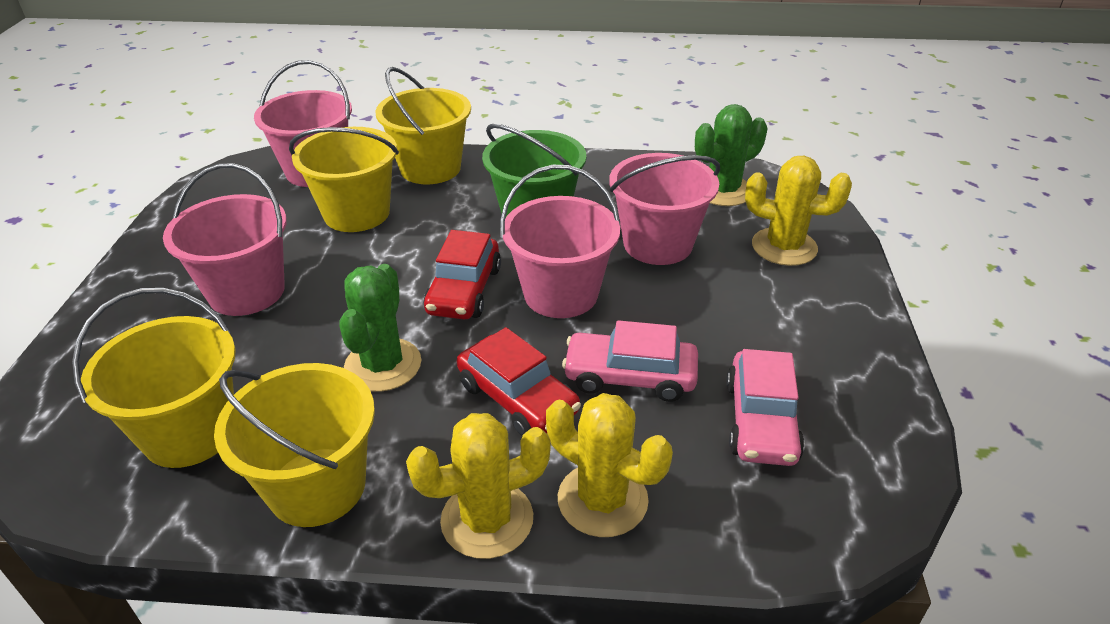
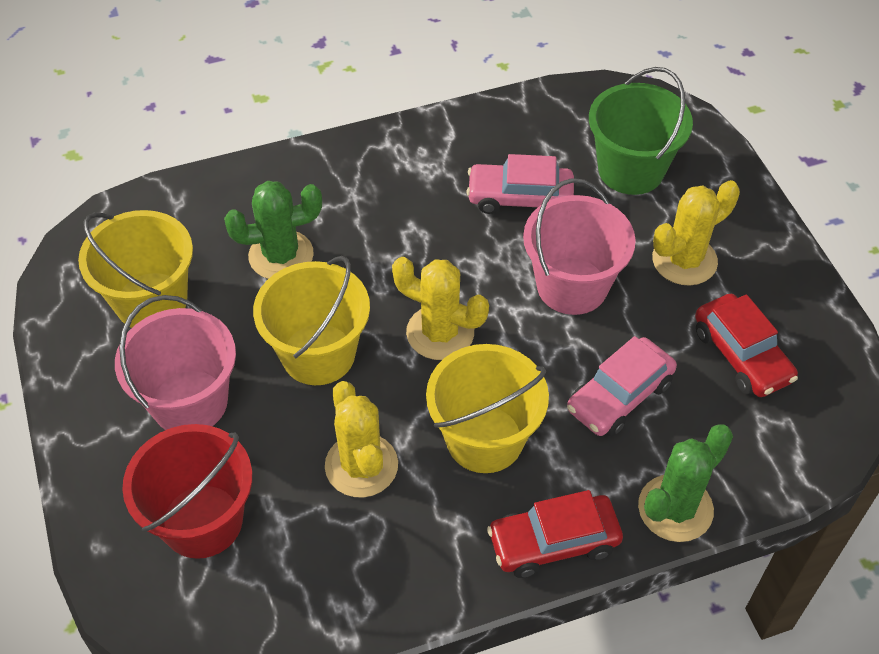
pink bucket: 4 -> 2
red bucket: 0 -> 1
yellow bucket: 4 -> 3

